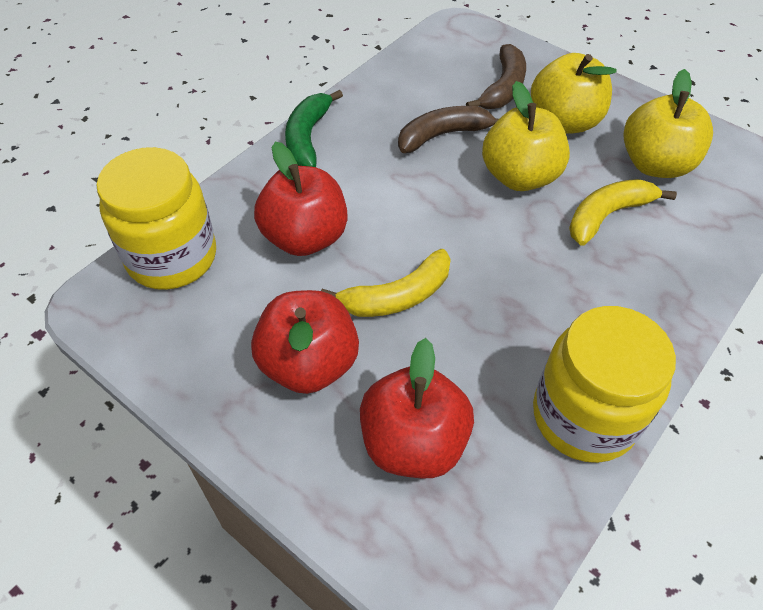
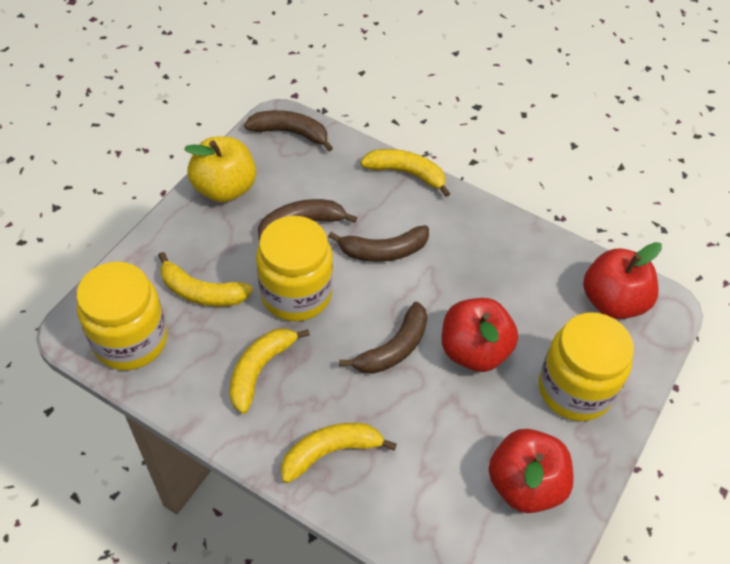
brown banana: 2 -> 4
green banana: 1 -> 0
yellow apple: 3 -> 1
yellow banana: 2 -> 4
yellow jar: 2 -> 3

